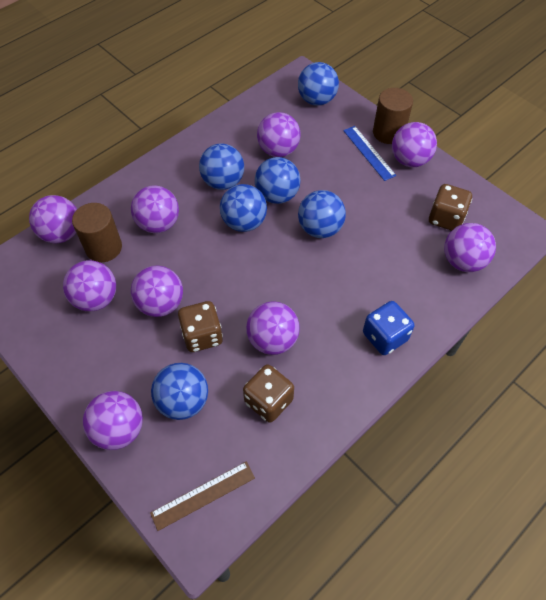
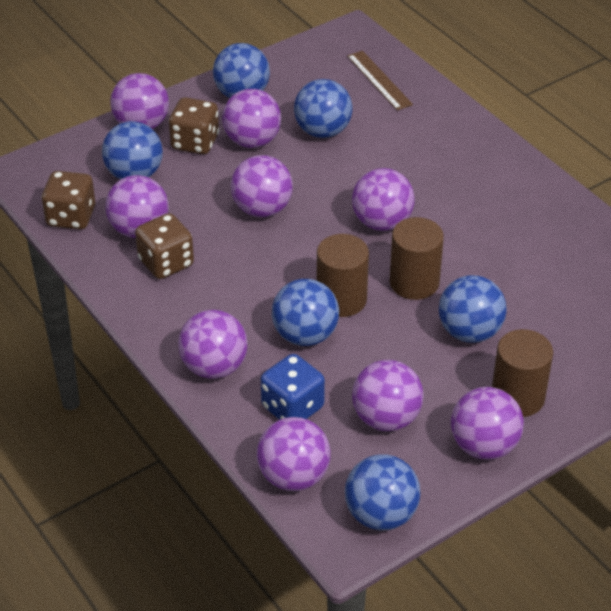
blue ruler: 1 -> 0
brown cylinder: 2 -> 3

